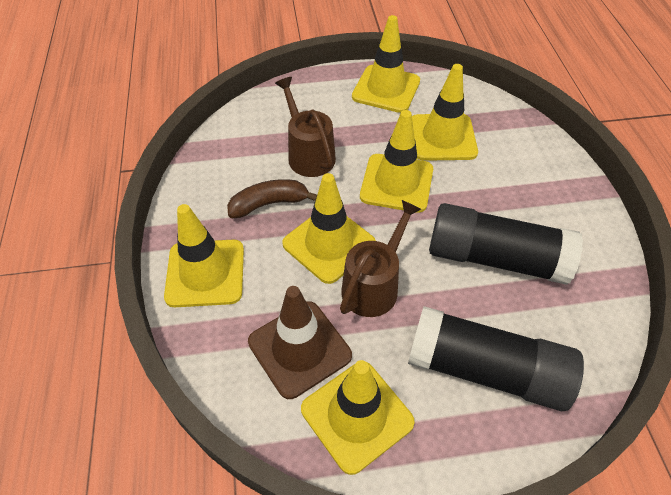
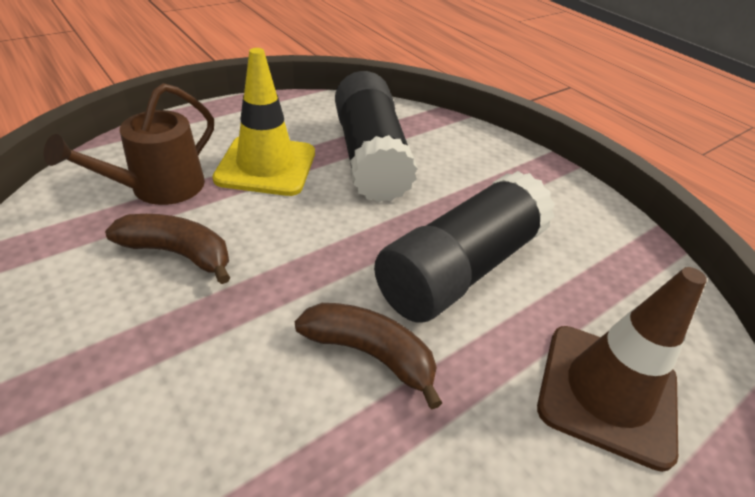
brown banana: 1 -> 2
brown watering can: 2 -> 1
yellow traffic cone: 6 -> 1

